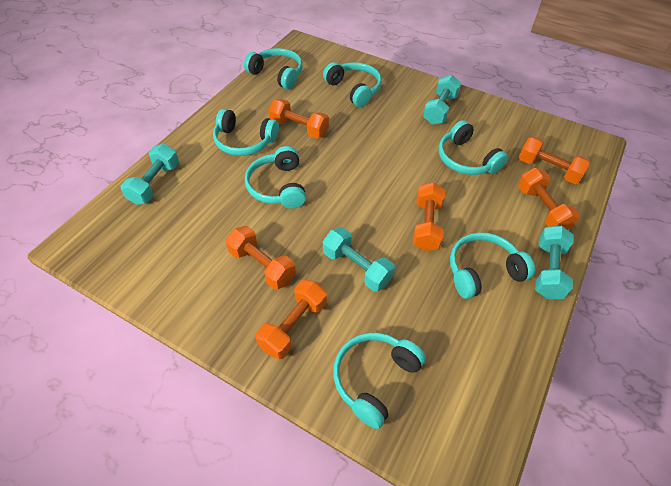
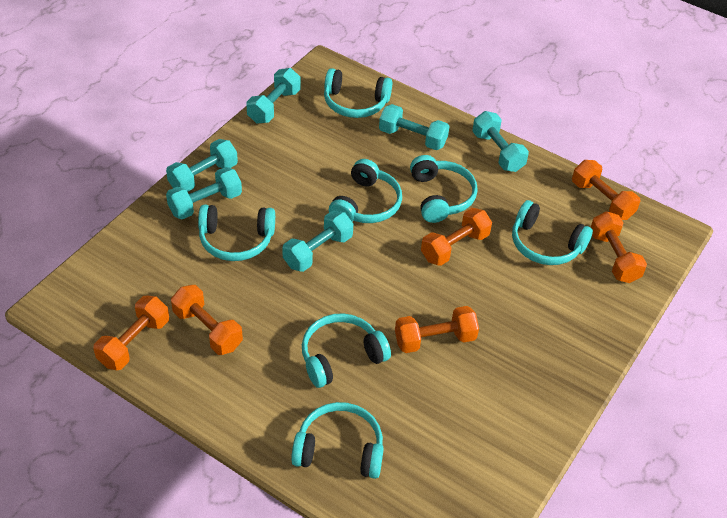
turquoise dumbbell: 4 -> 6

